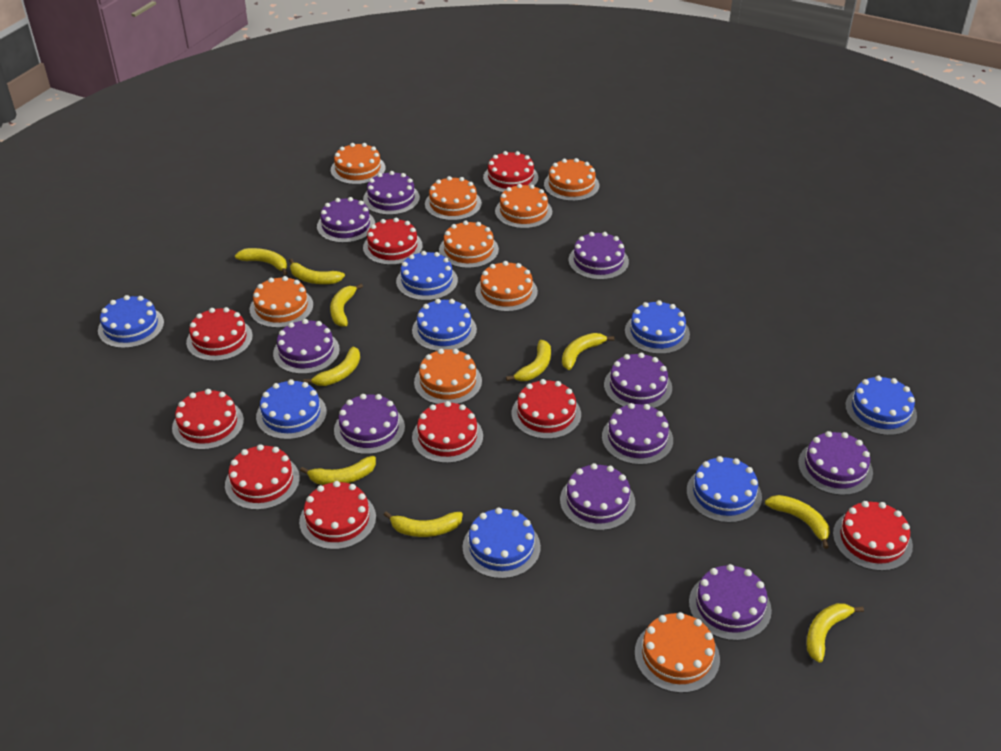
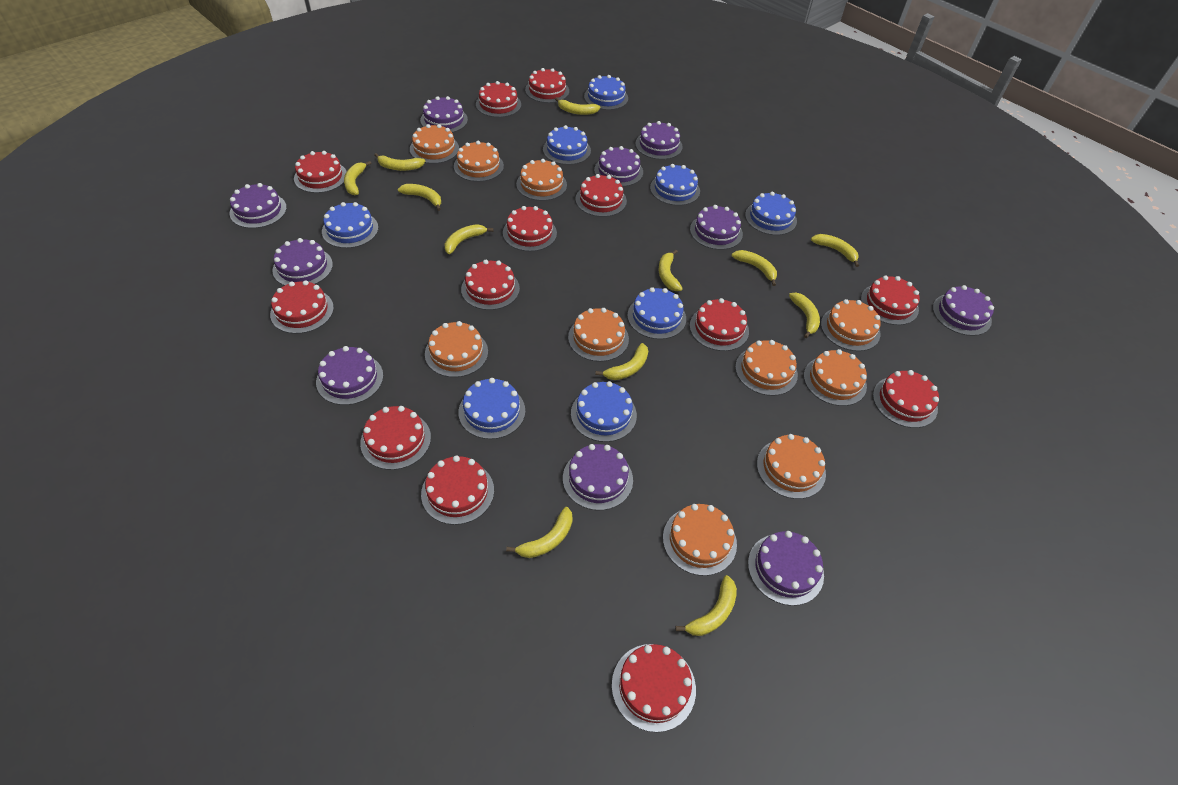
orange cake: 9 -> 10
red cake: 9 -> 13
yellow banana: 10 -> 12

